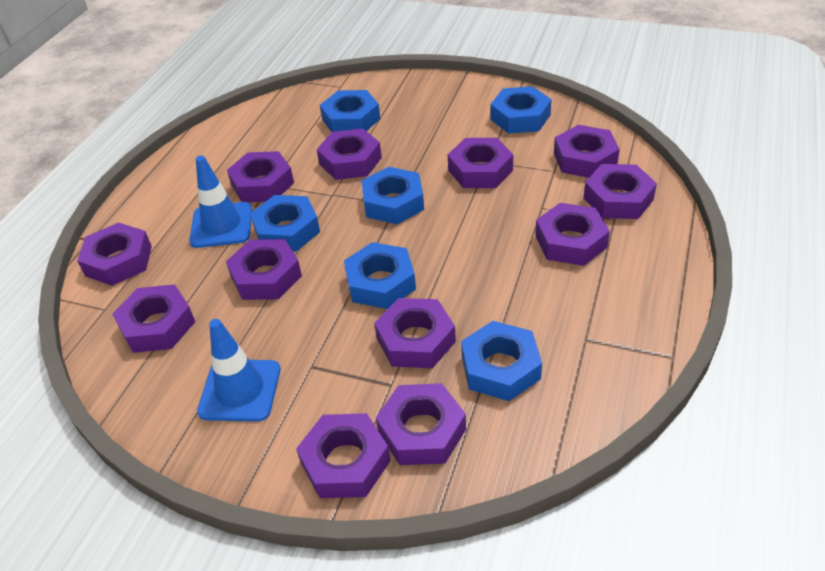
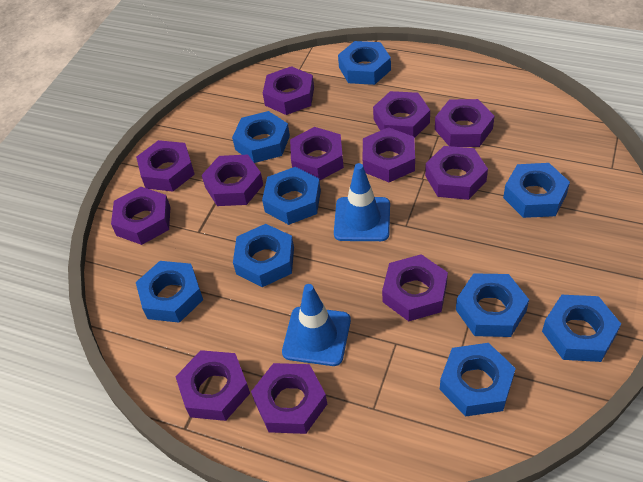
blue nut: 6 -> 9

